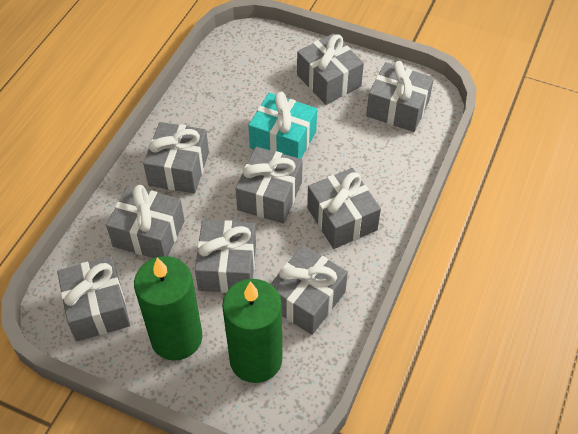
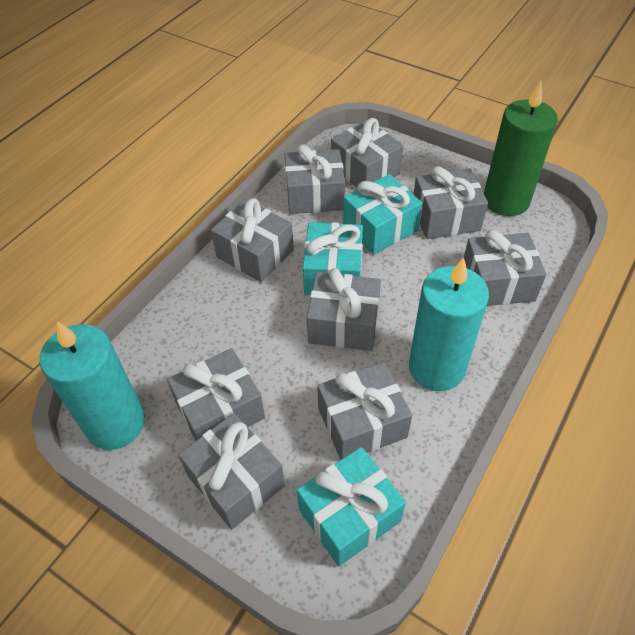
green candle: 2 -> 1
turquoise candle: 0 -> 2
turquoise gift: 1 -> 3

